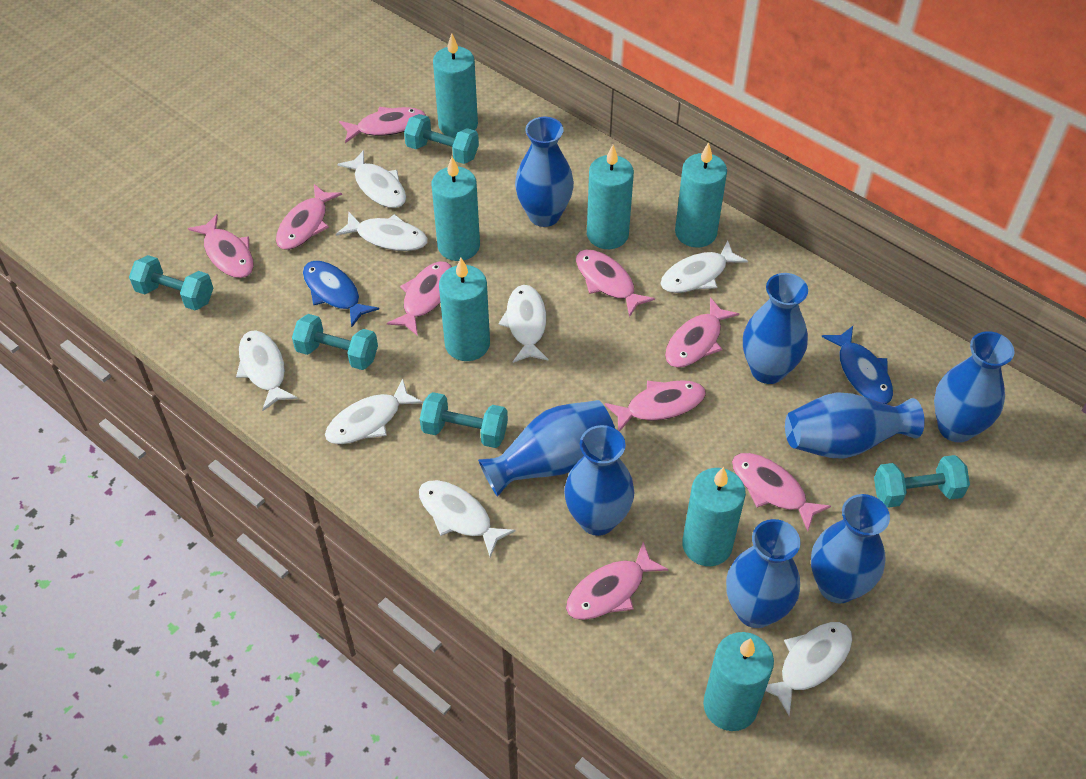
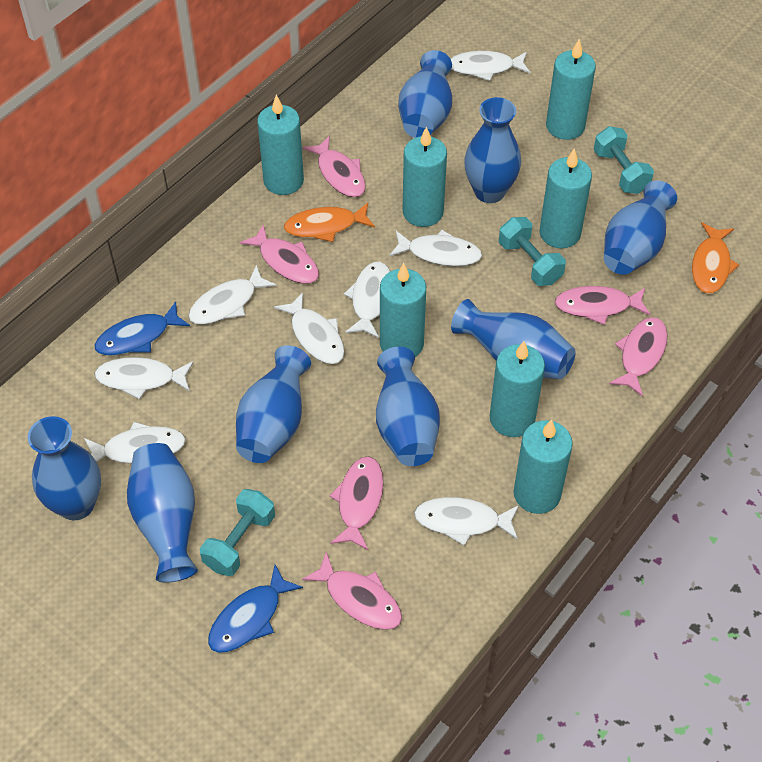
orange fish: 0 -> 2
pink fish: 9 -> 6
turquoise dumbbell: 5 -> 3

